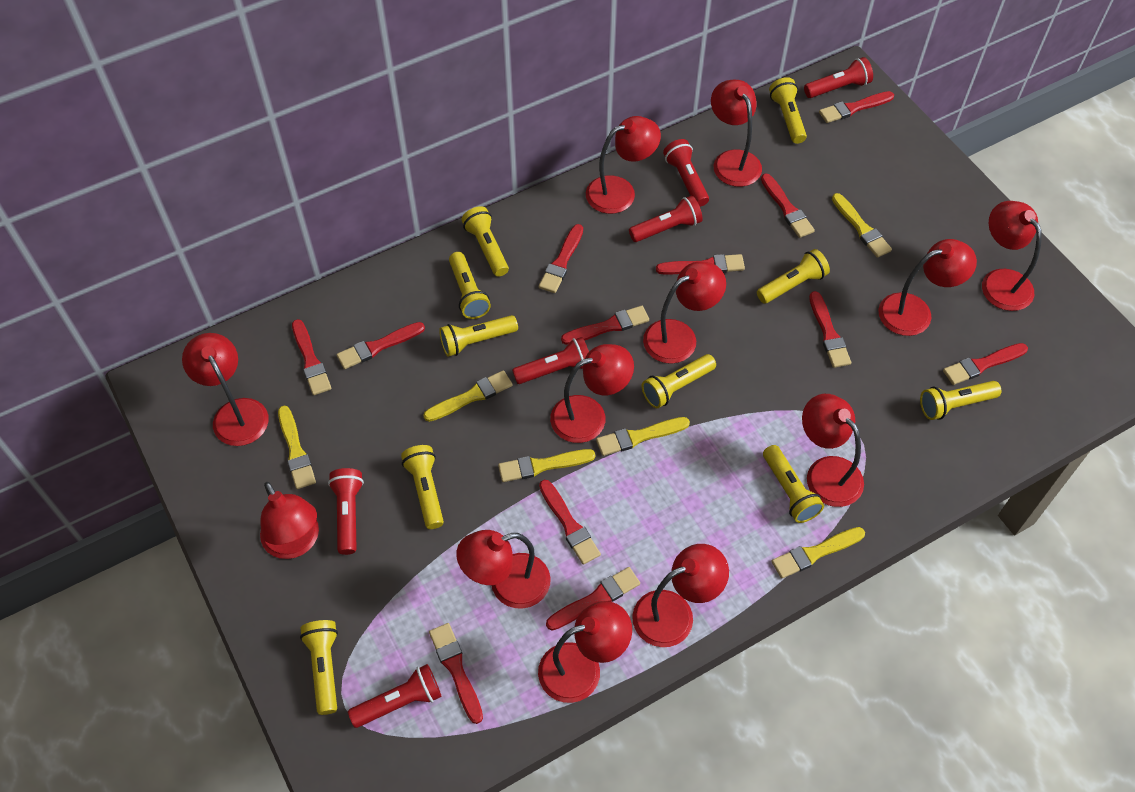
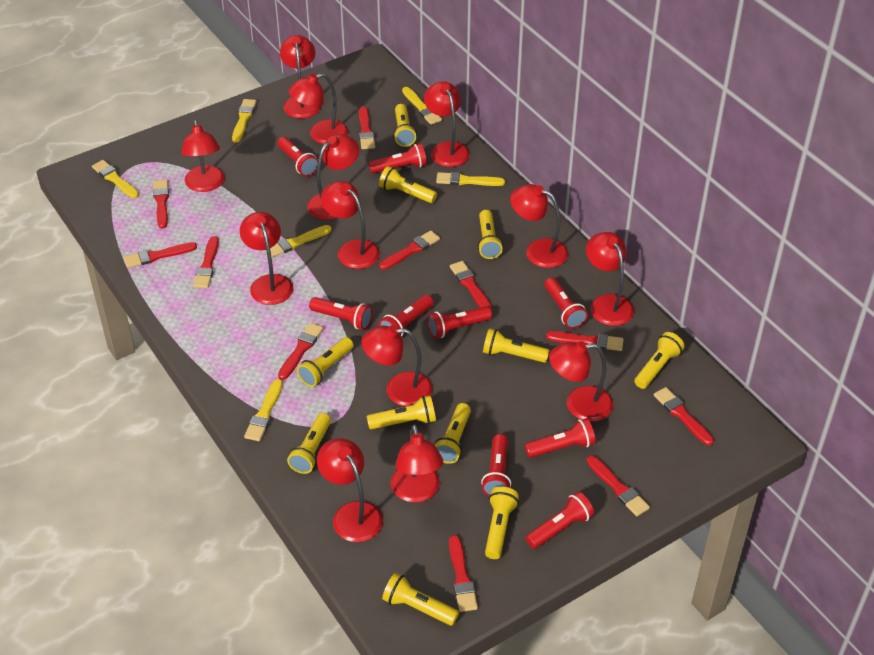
red brush: 12 -> 11
red flashlight: 6 -> 9
red lamp: 12 -> 13
yellow flashlight: 10 -> 11

